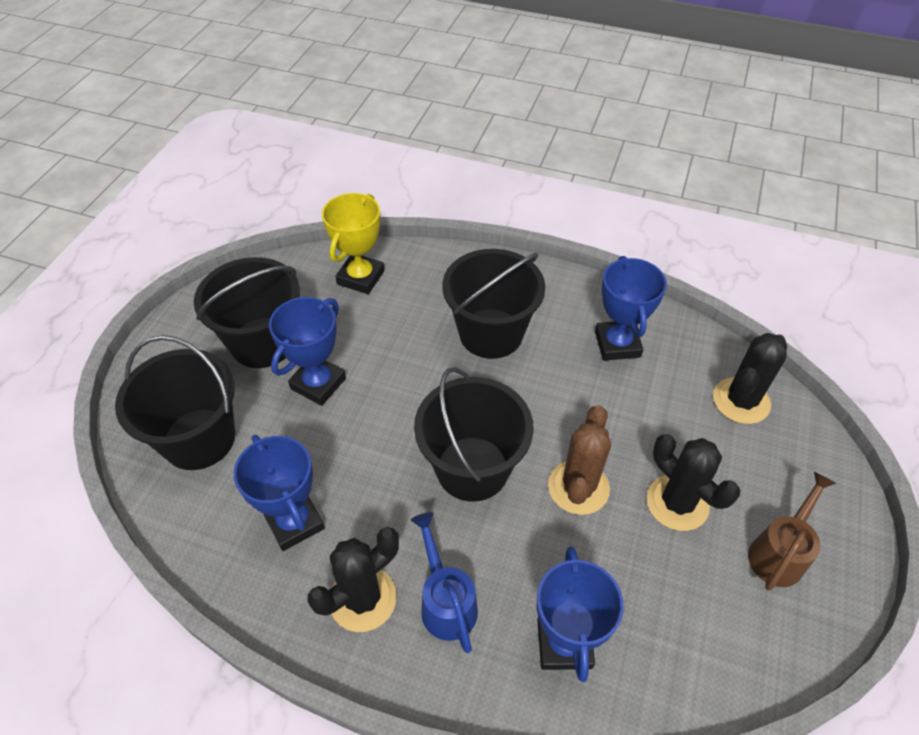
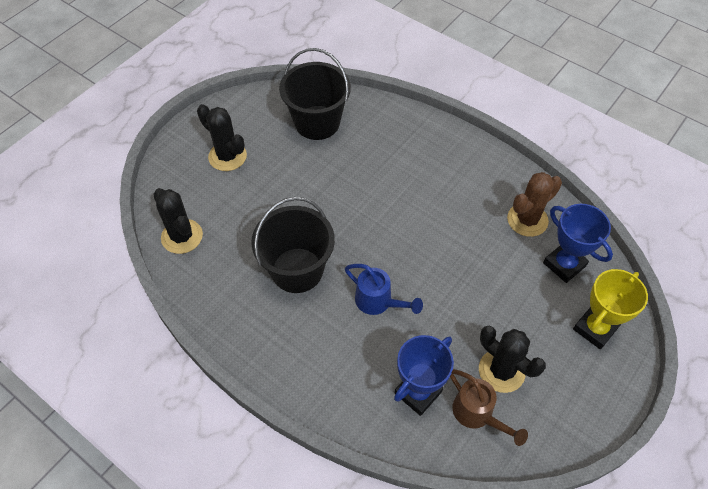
black bucket: 4 -> 2
blue trophy: 4 -> 2

